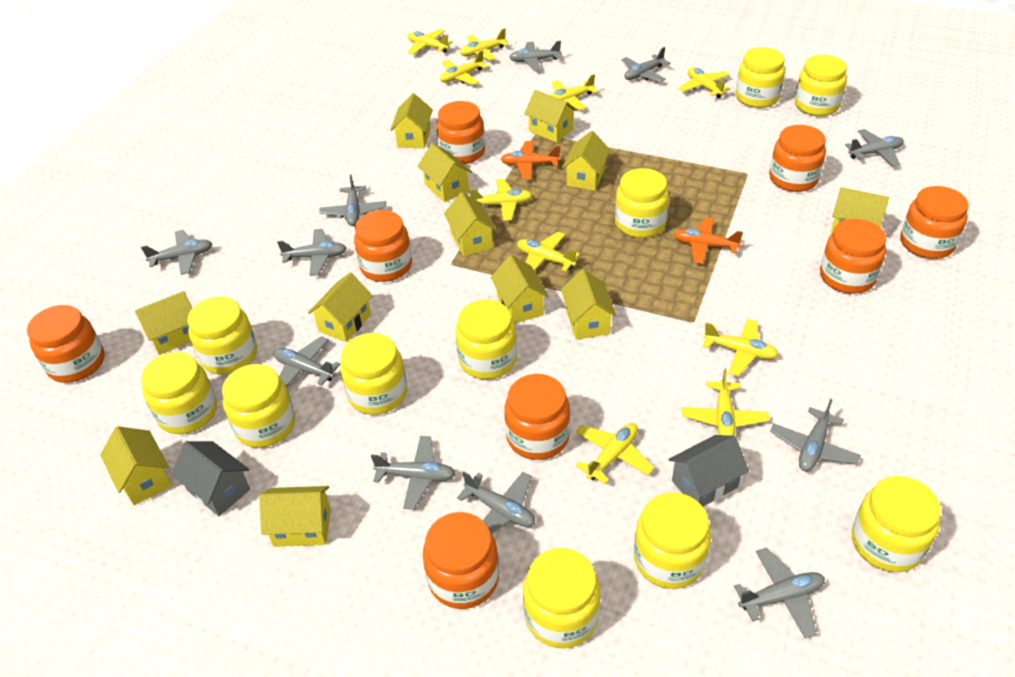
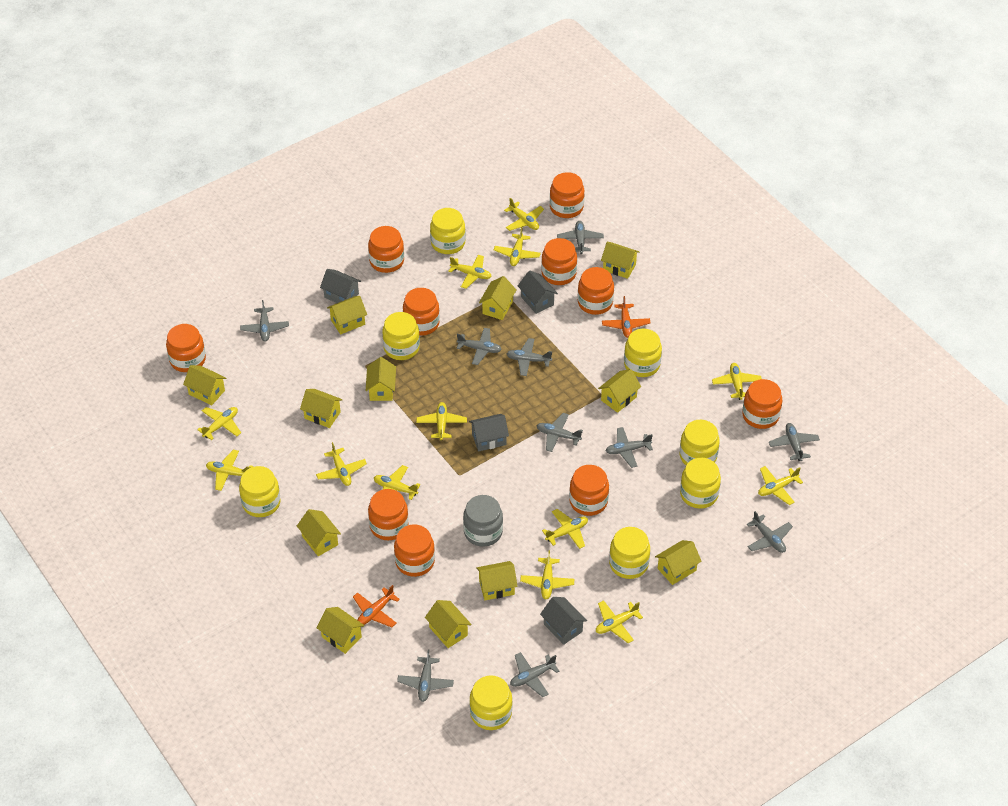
grey house: 2 -> 4
grey jar: 0 -> 1
grey plane: 11 -> 10
orange jar: 8 -> 10
yellow jar: 11 -> 8
yellow plane: 10 -> 13

